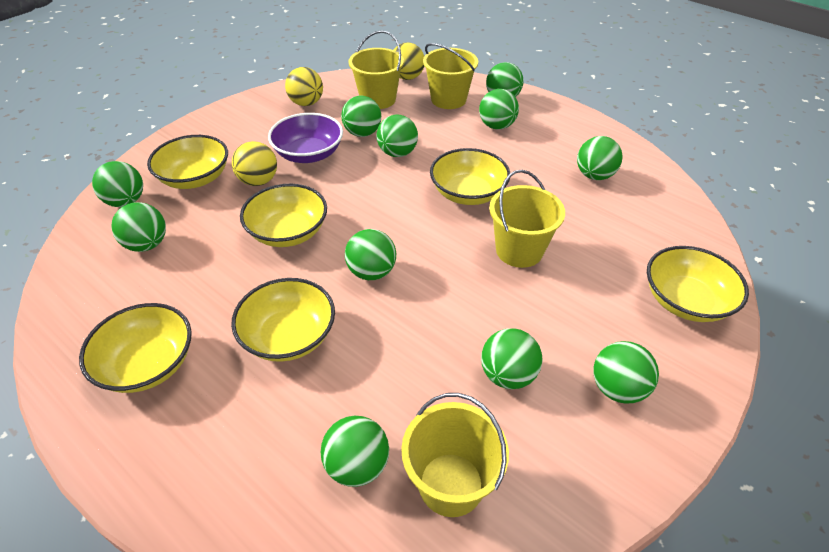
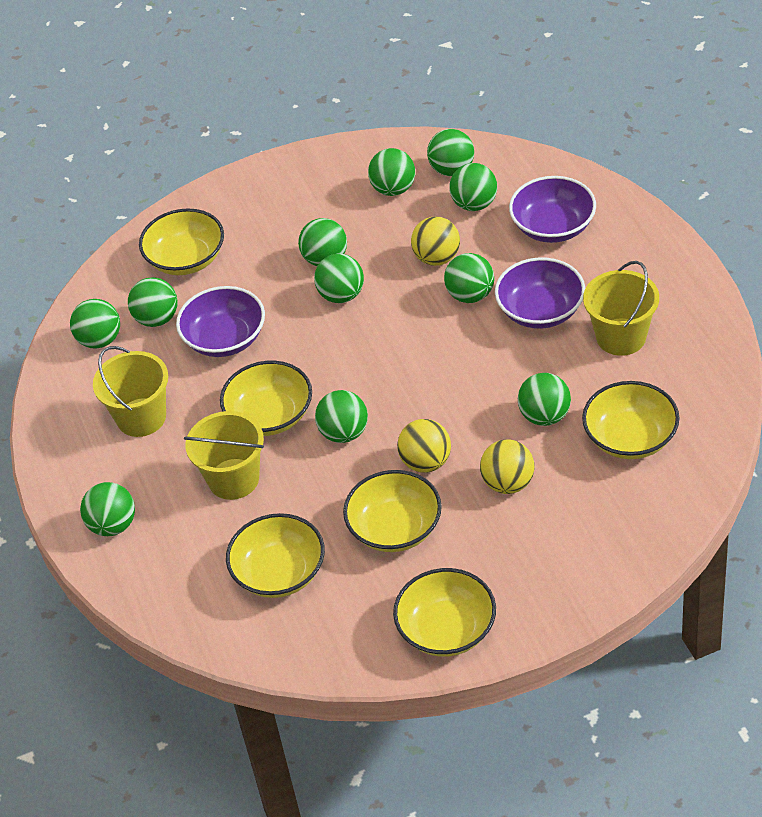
purple bowl: 1 -> 3
yellow bucket: 4 -> 3

